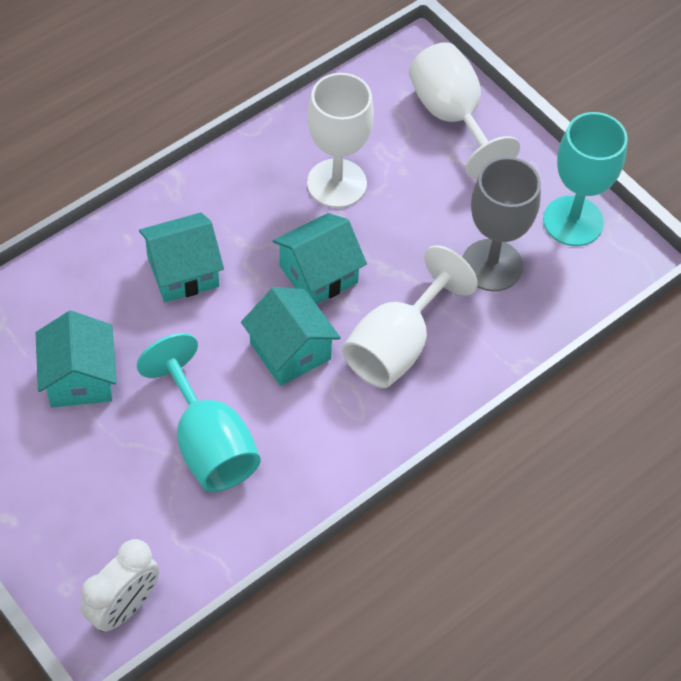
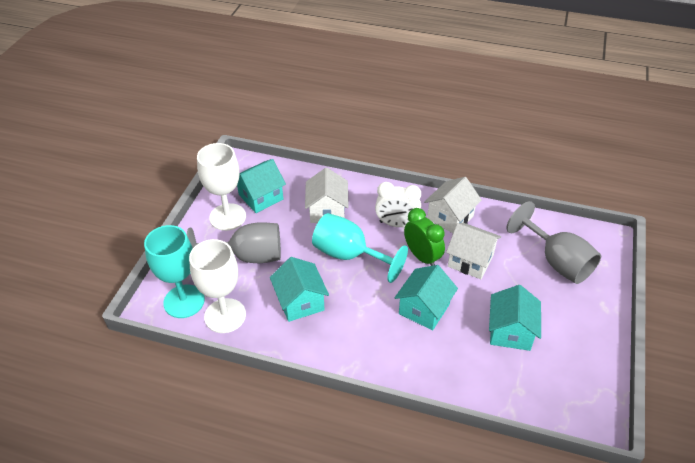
green clock: 0 -> 1
grey goblet: 1 -> 2
white goblet: 3 -> 2
white house: 0 -> 3

